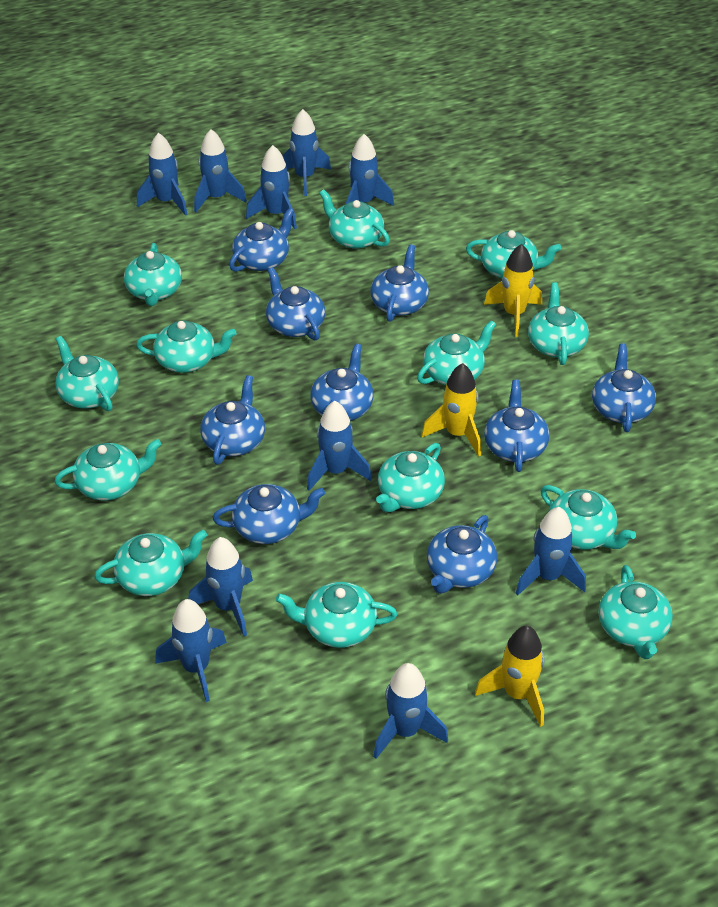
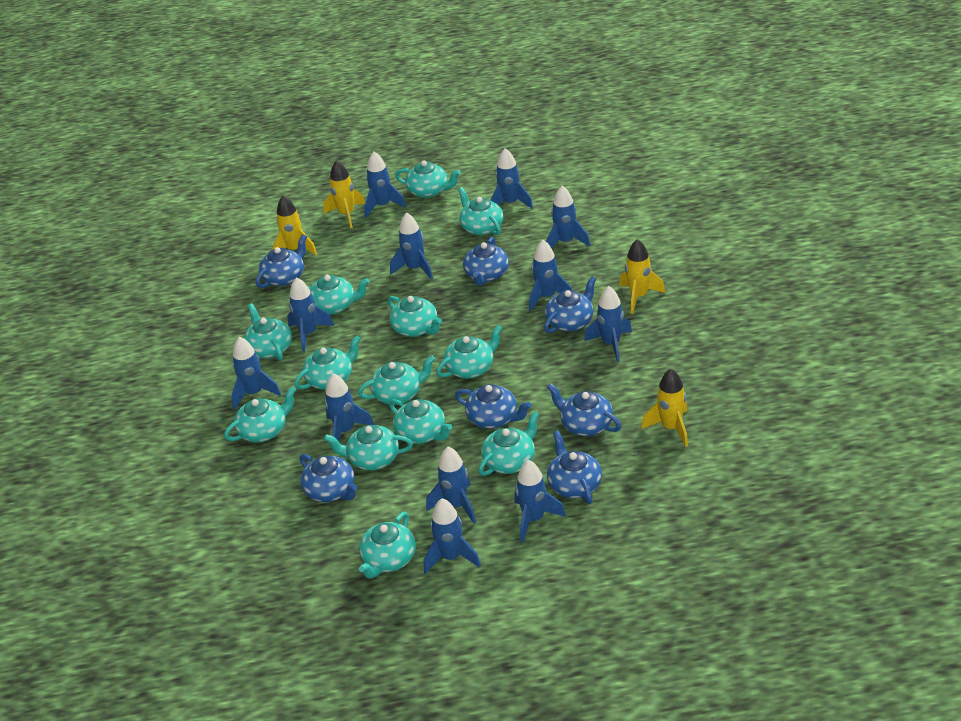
blue rocket: 10 -> 12
blue teapot: 9 -> 7
yellow rocket: 3 -> 4

